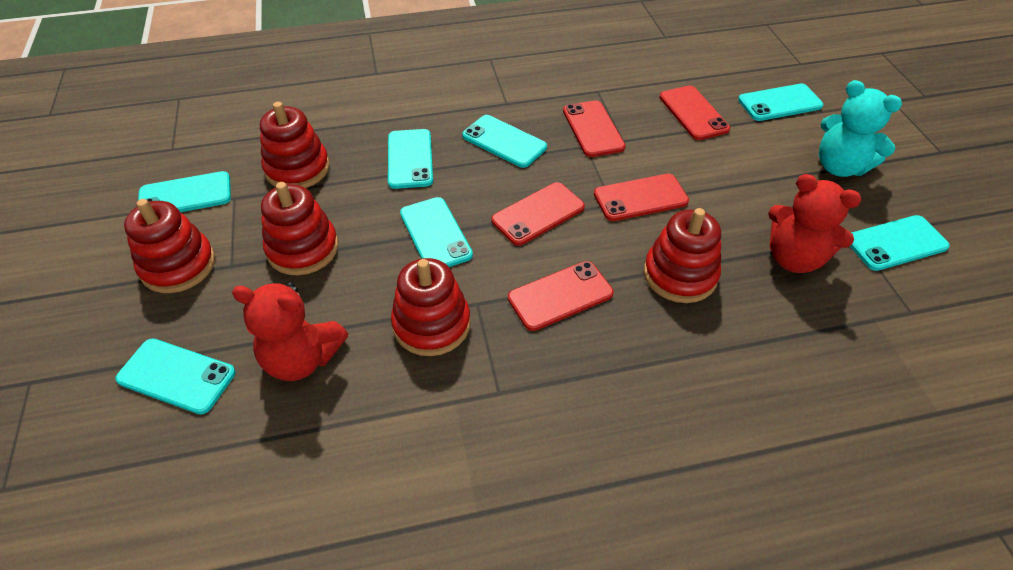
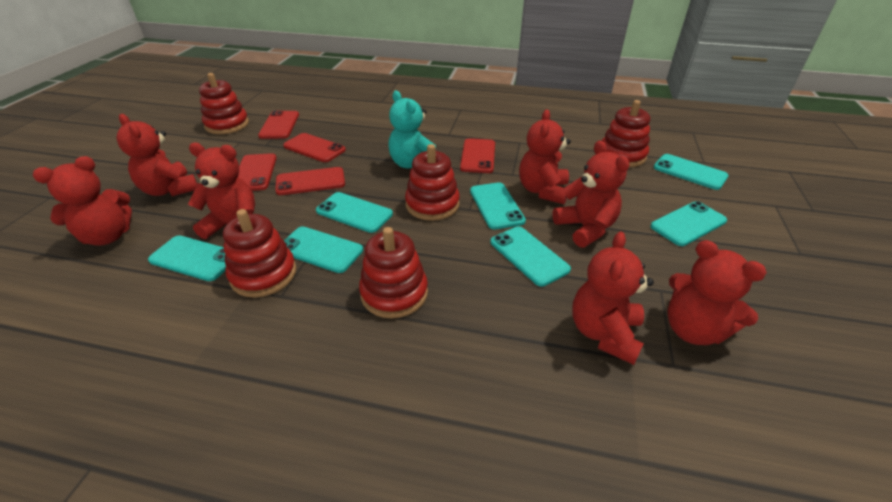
red teddy bear: 2 -> 7

